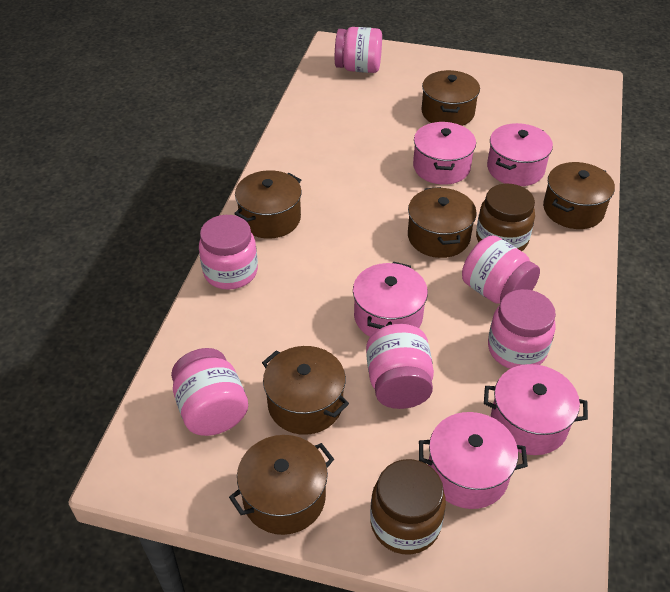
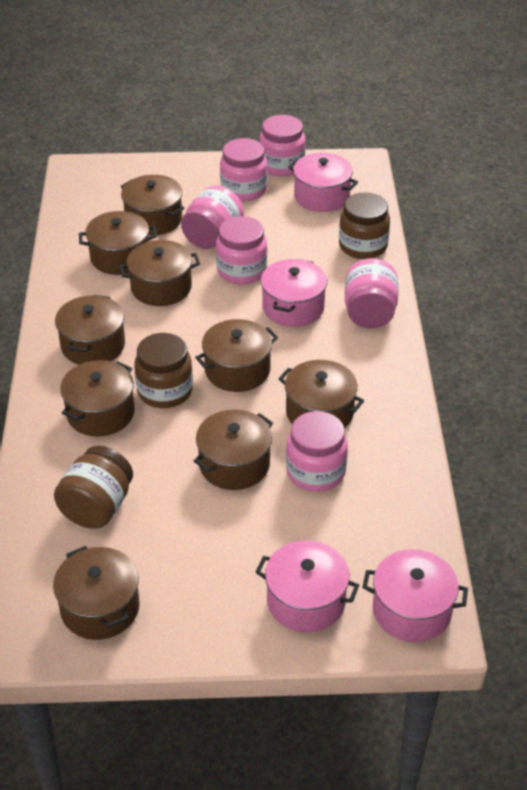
brown jar: 2 -> 3
brown pot: 6 -> 9
pink pot: 5 -> 4

